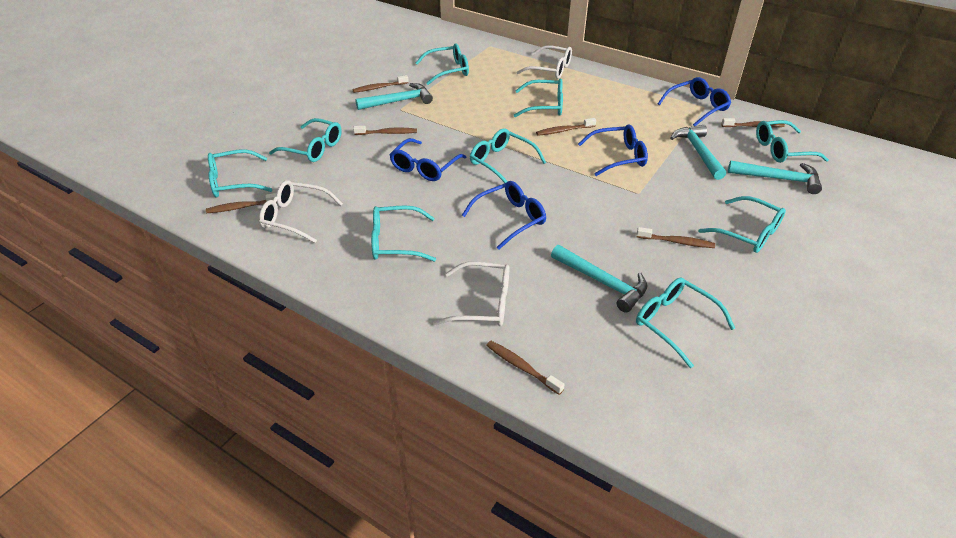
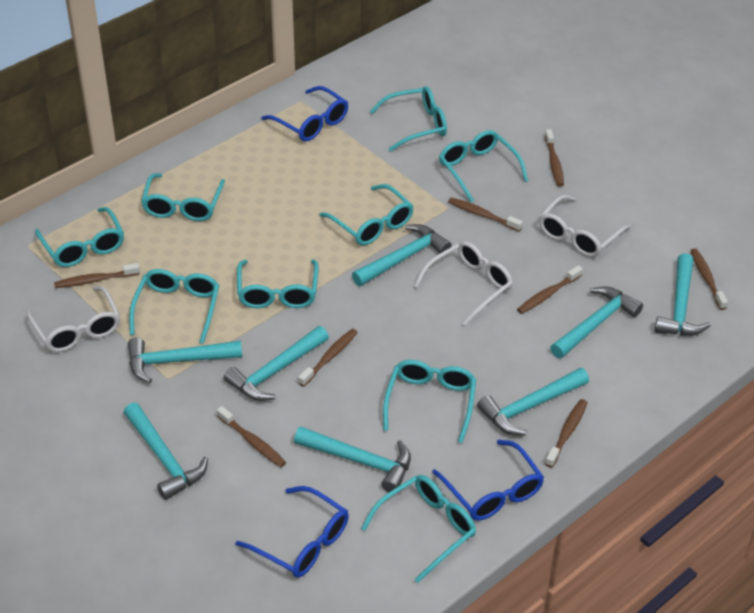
blue glasses: 4 -> 3
brown toothbrush: 7 -> 8
turquoise hammer: 4 -> 8

